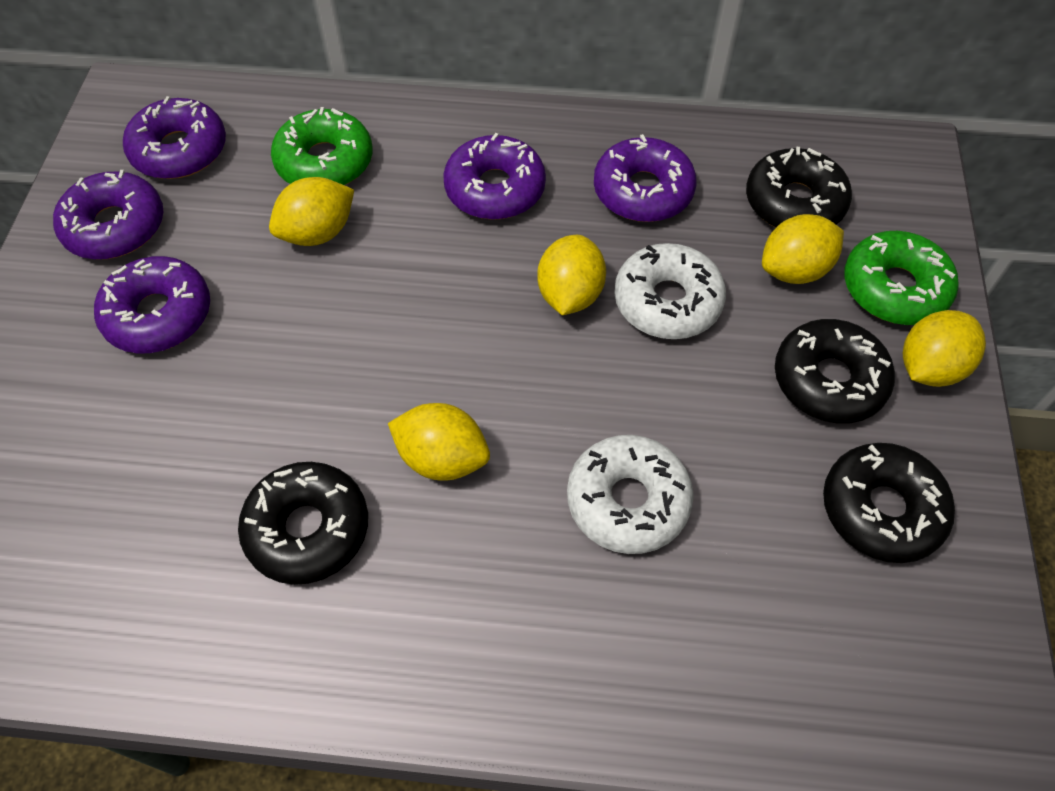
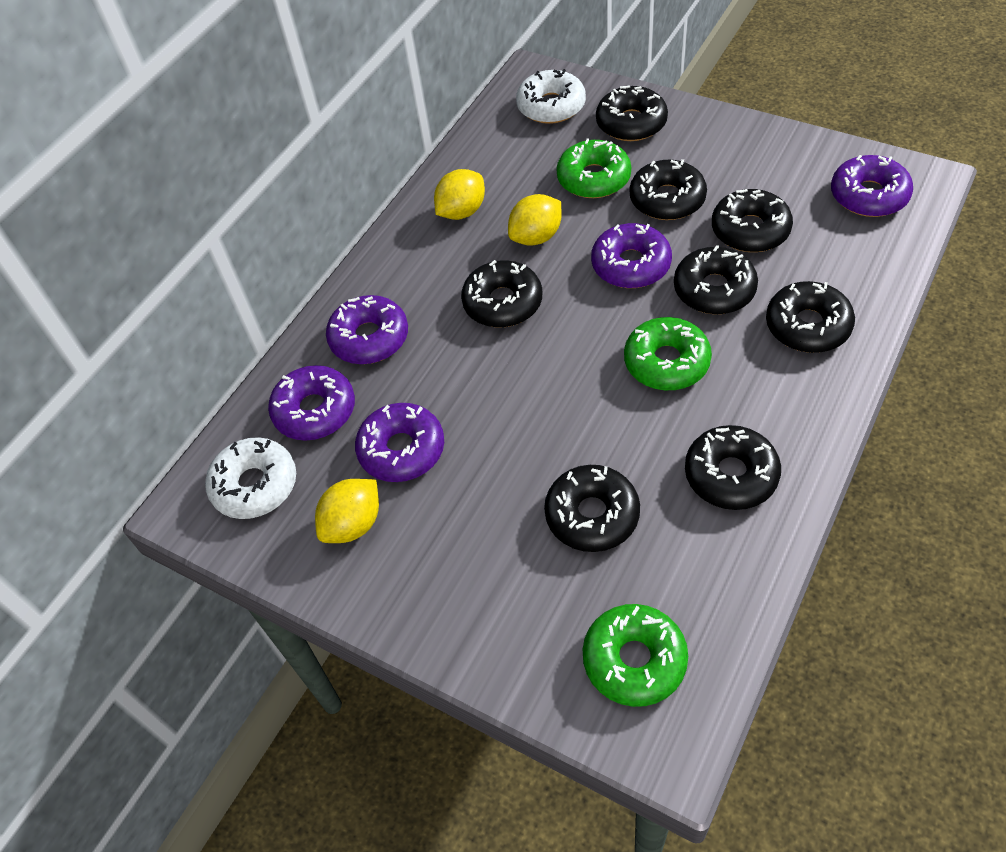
black donut: 4 -> 8
green donut: 2 -> 3
yellow lemon: 5 -> 3

